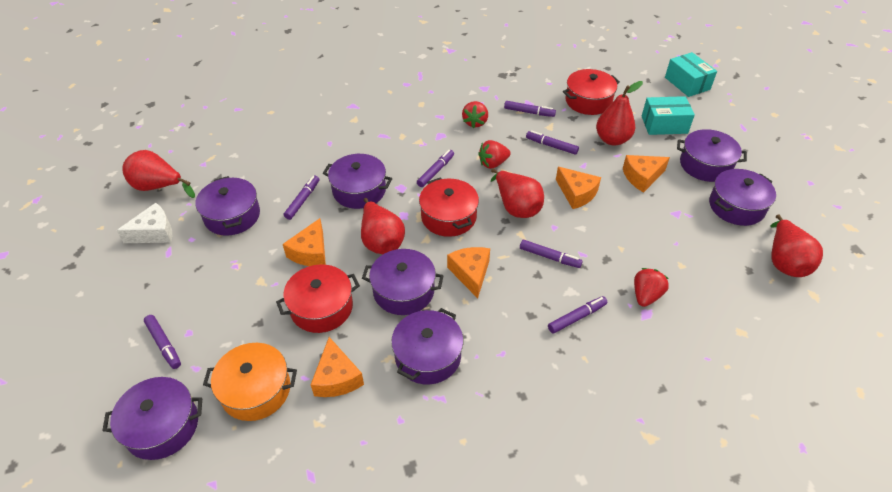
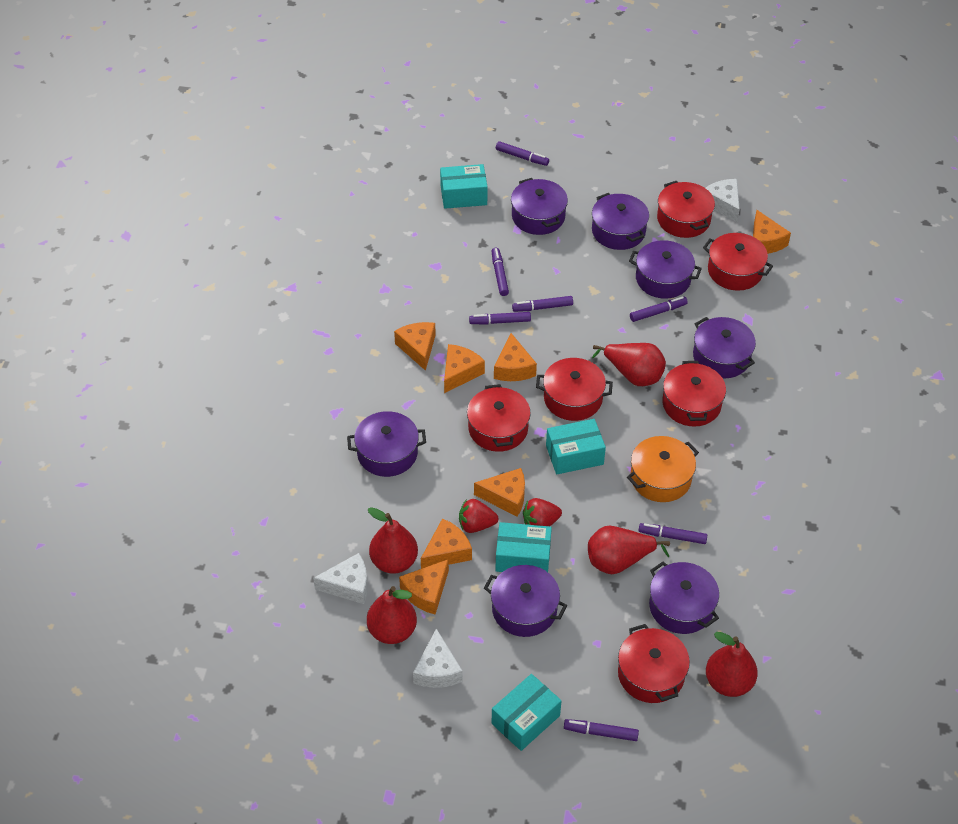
orange cheese: 5 -> 7
red pot: 3 -> 6
red strawberry: 3 -> 2
turquoise box: 2 -> 4
white cheese: 1 -> 3

